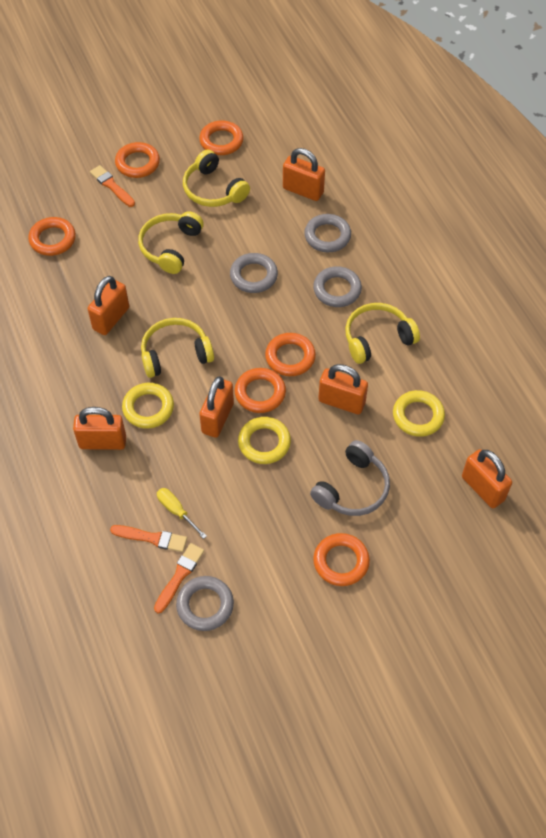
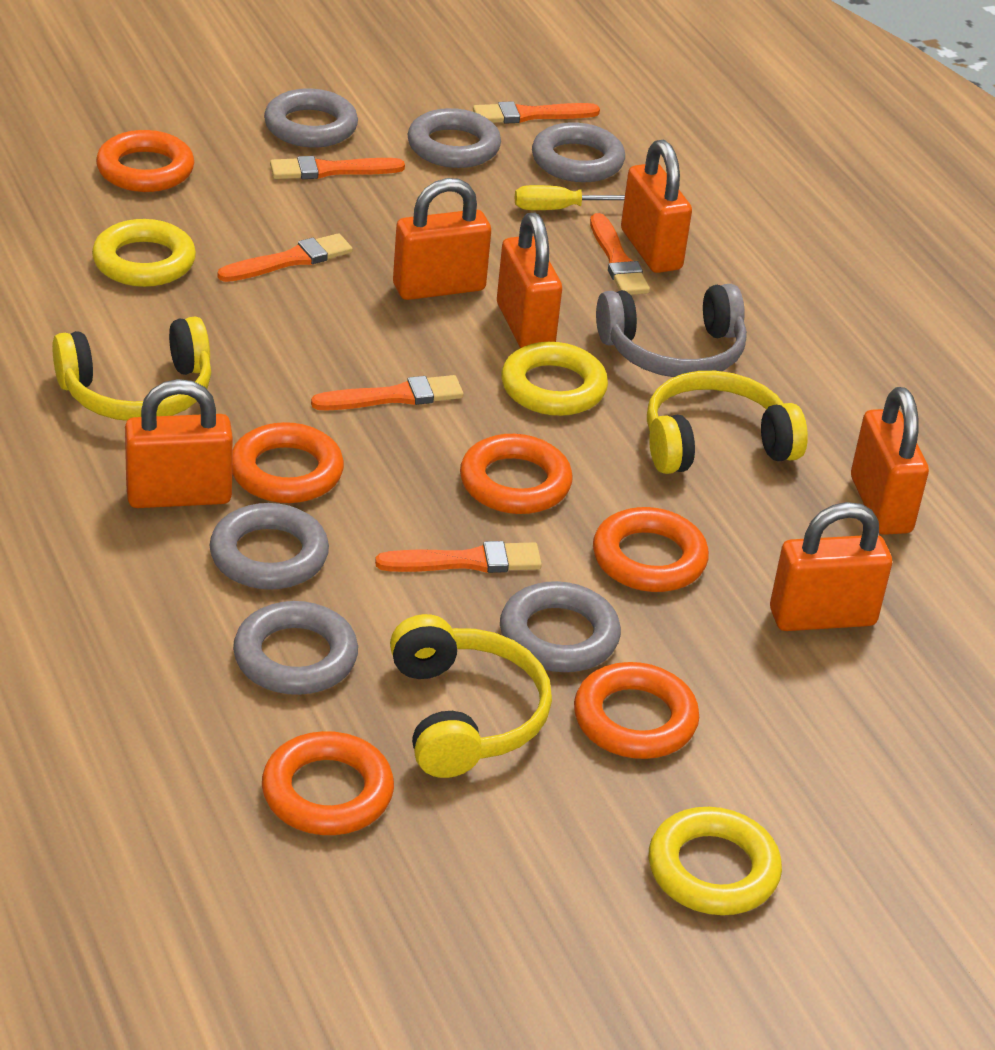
grey ring: 4 -> 6
orange brush: 3 -> 6
yellow headphones: 4 -> 3

